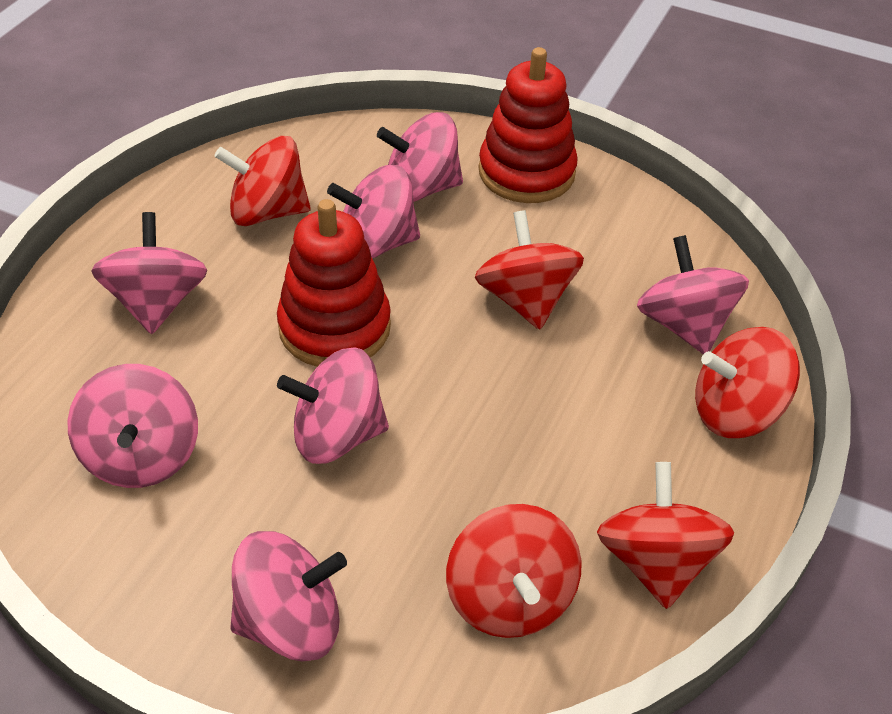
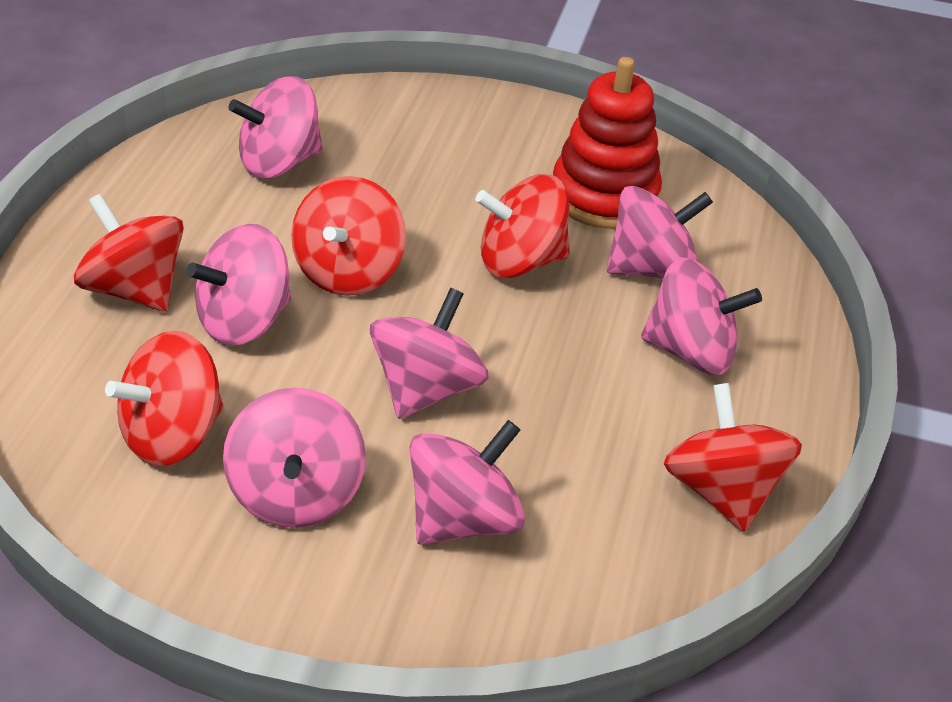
red stacking toy: 2 -> 1

